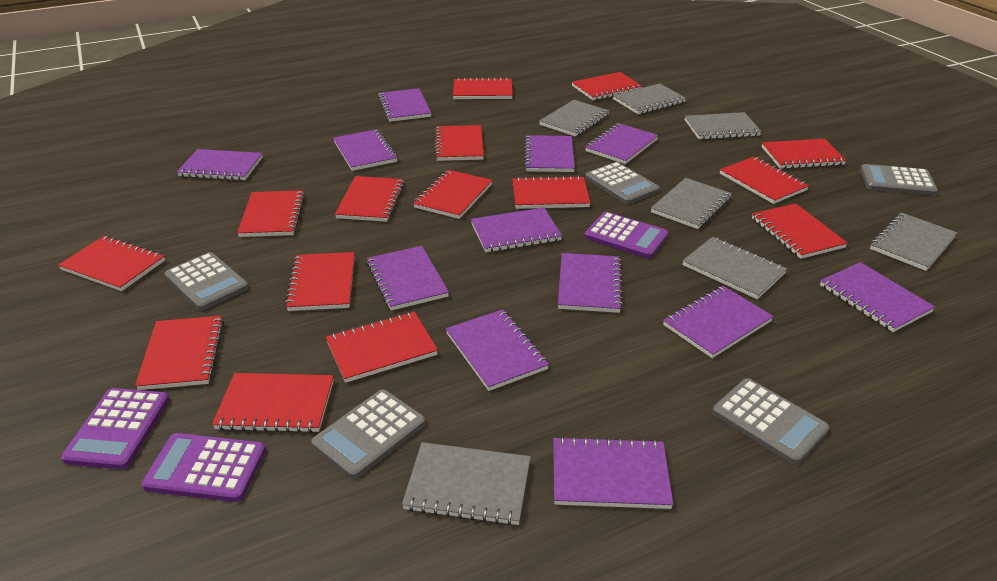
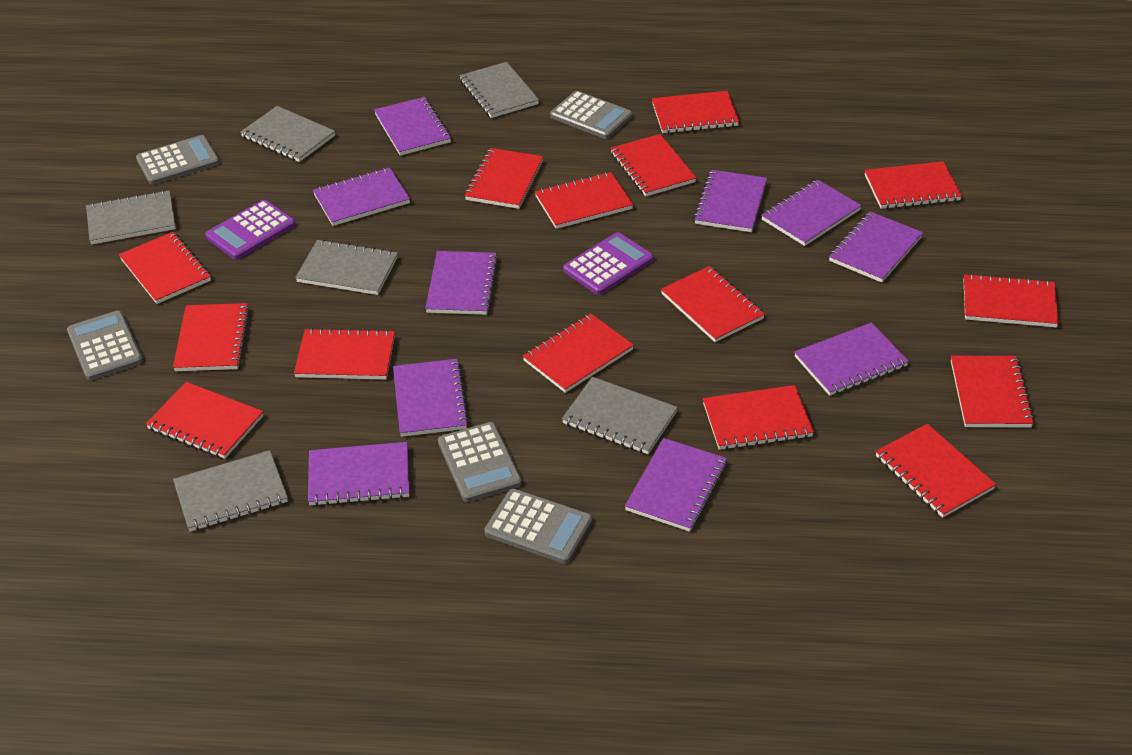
grey notebook: 7 -> 6
purple calculator: 3 -> 2
purple notebook: 12 -> 10

